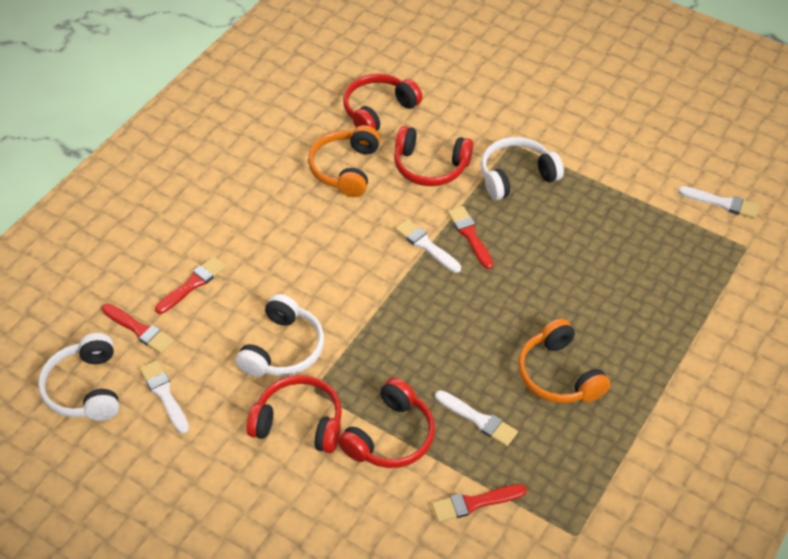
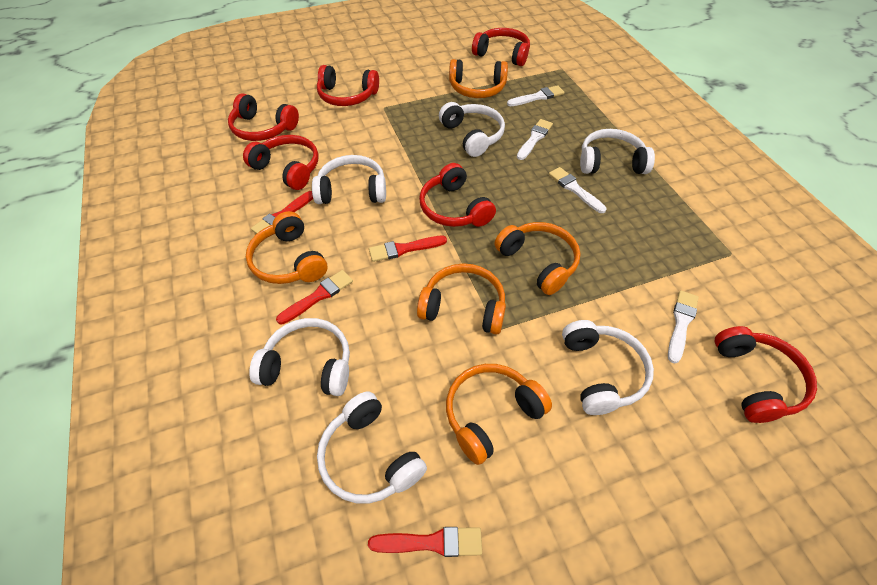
orange headphones: 2 -> 5
red headphones: 4 -> 6
white headphones: 3 -> 6

